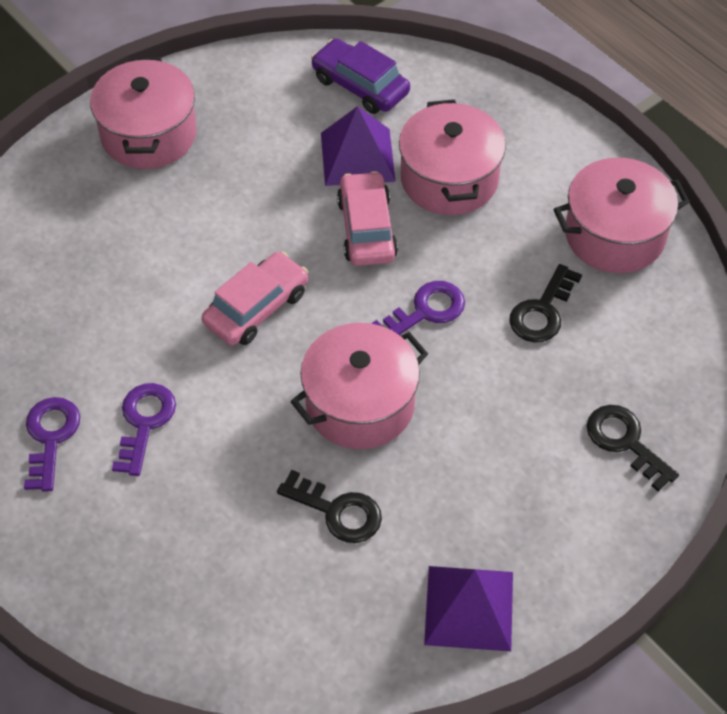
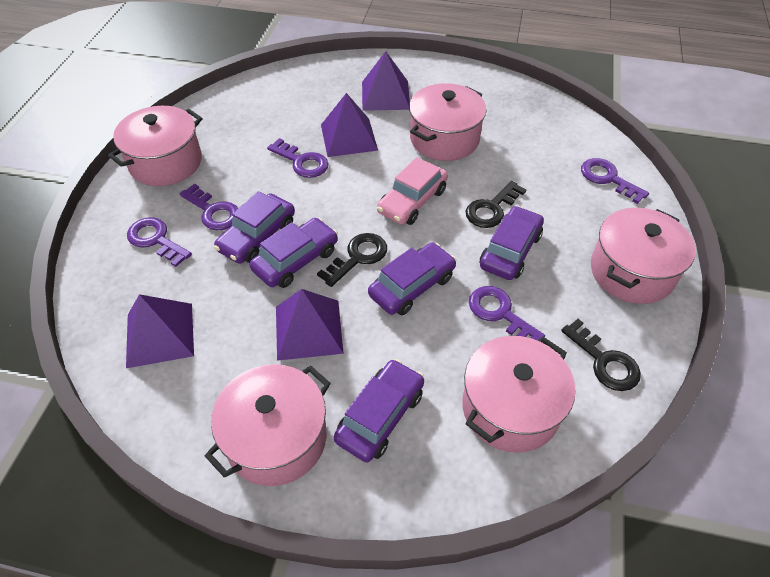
pink car: 2 -> 1
pink pot: 4 -> 5
purple car: 1 -> 5
purple key: 3 -> 5
purple pyramid: 2 -> 4

